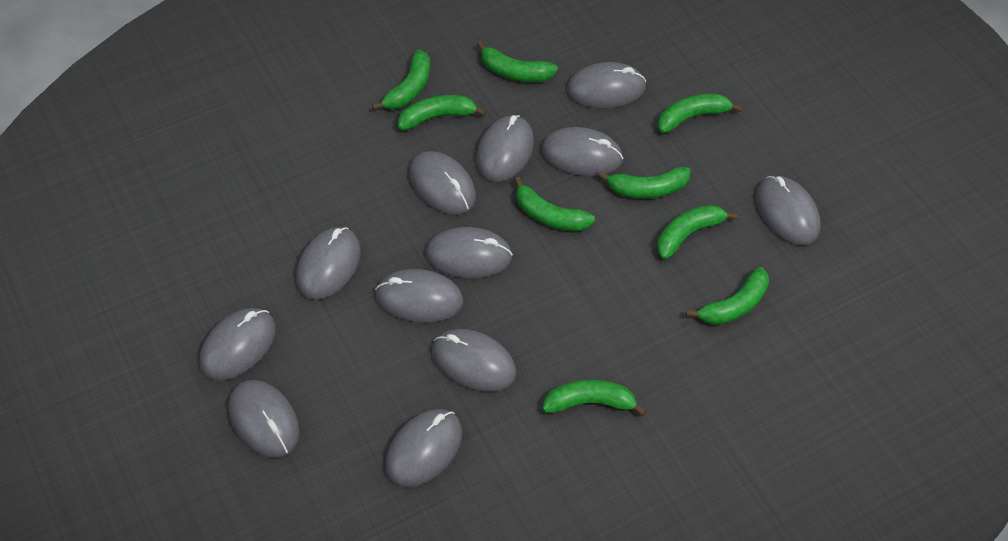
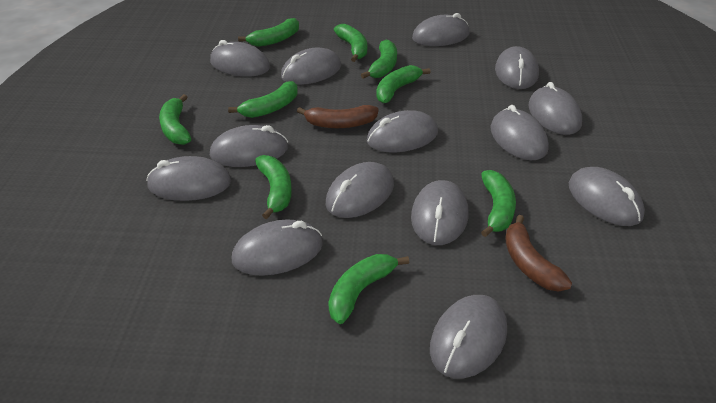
brown banana: 0 -> 2
grey mouse: 12 -> 14

